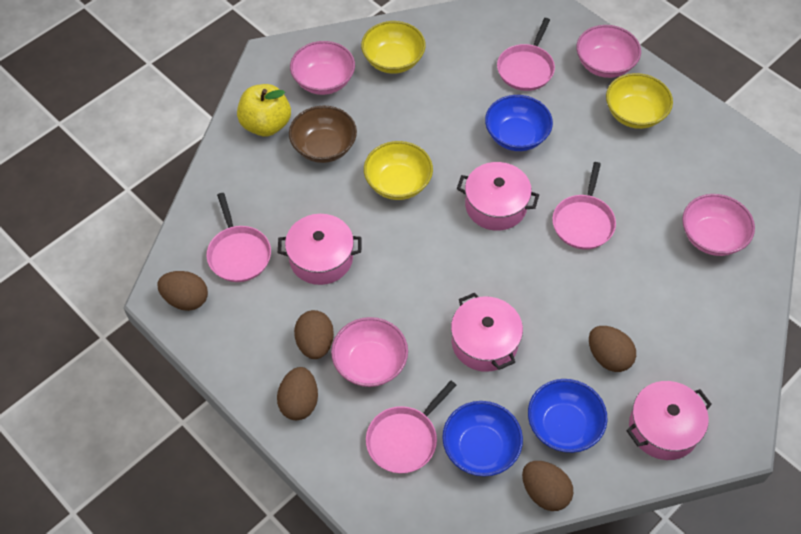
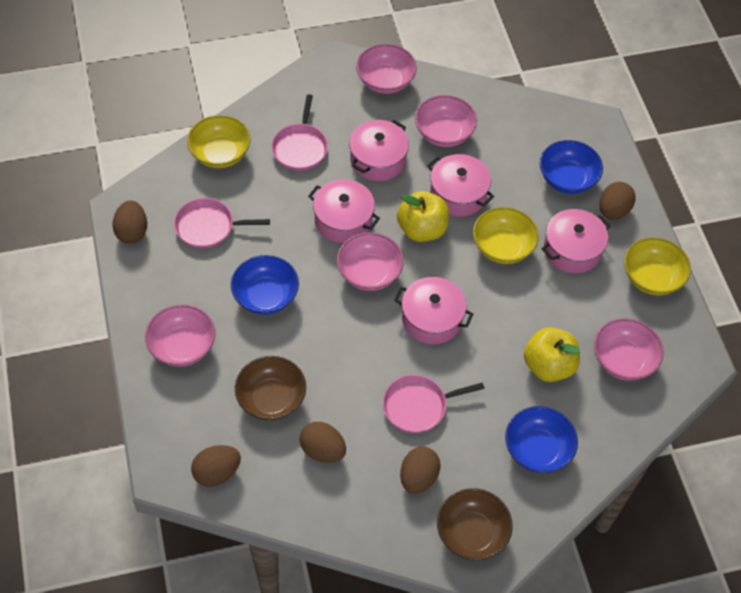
brown bowl: 1 -> 2
pink bowl: 4 -> 5
pink pan: 4 -> 3
pink pot: 4 -> 5
yellow apple: 1 -> 2

